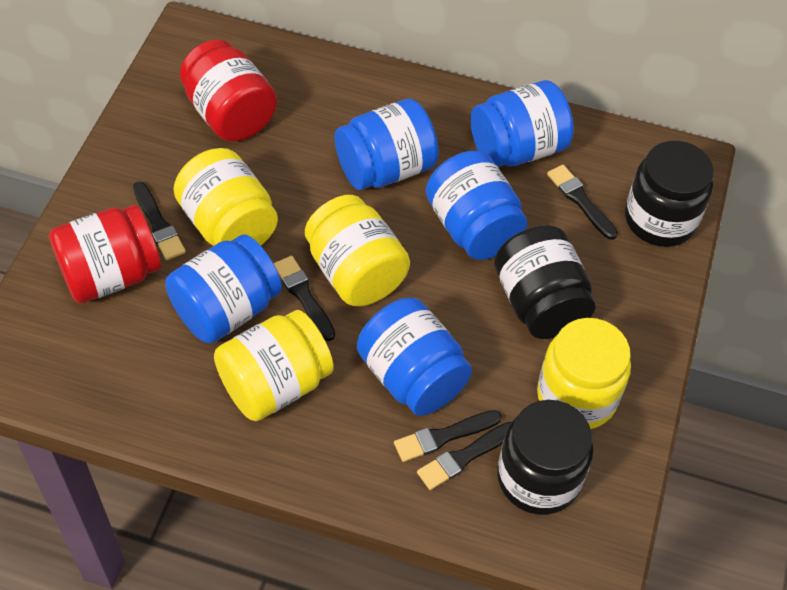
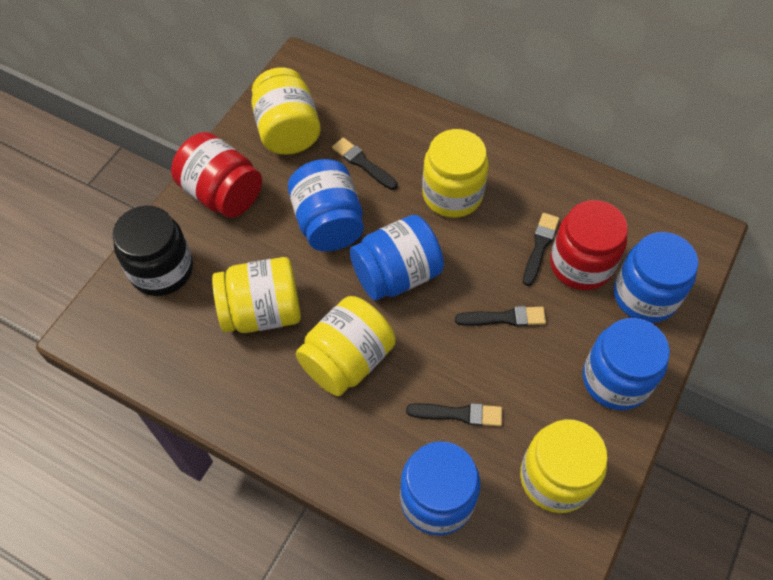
black brush: 5 -> 4
black jar: 3 -> 1
yellow jar: 4 -> 5

